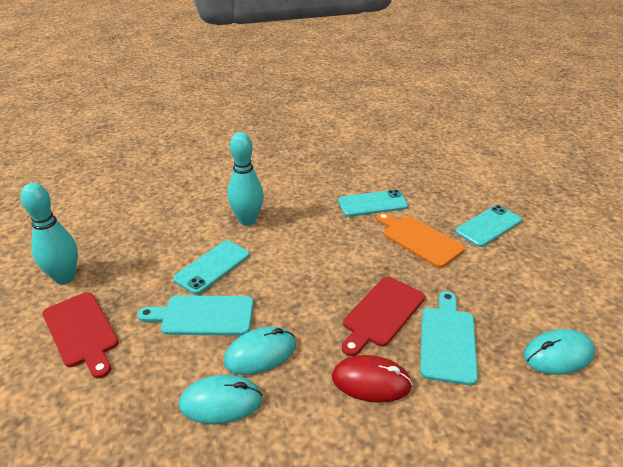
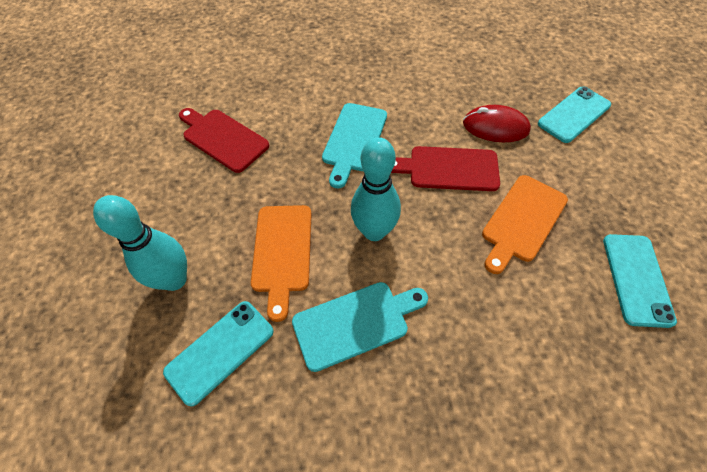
orange cutting board: 1 -> 2
turquoise mouse: 3 -> 0

